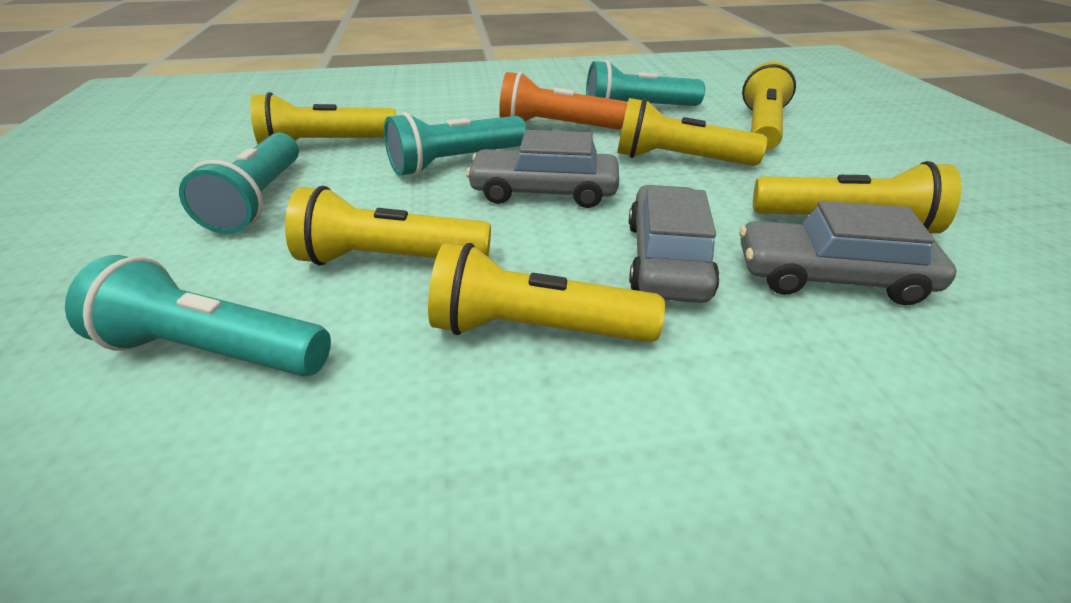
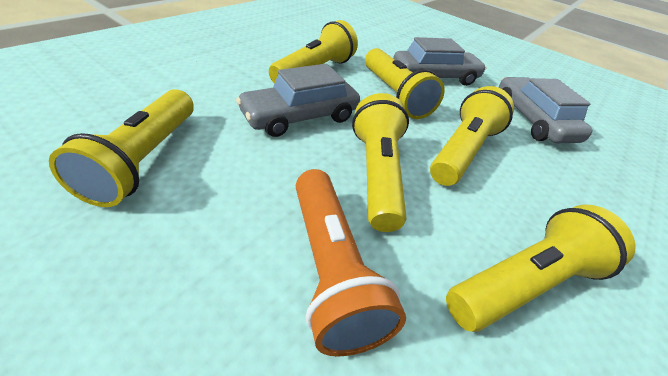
turquoise flashlight: 4 -> 0

